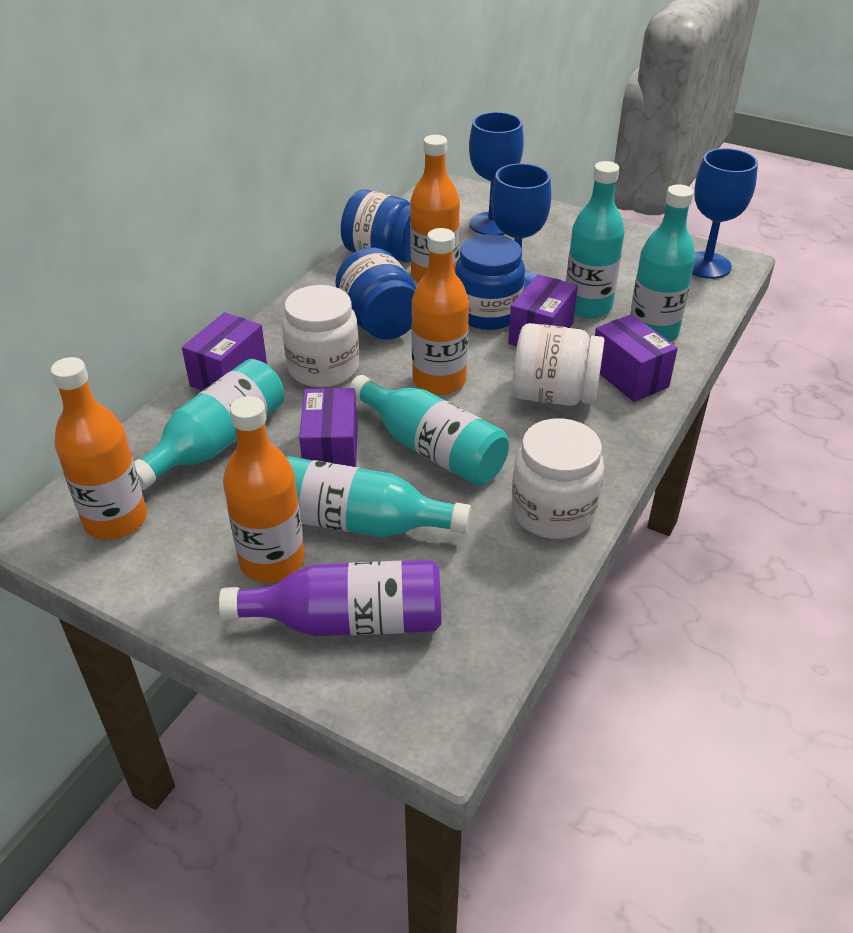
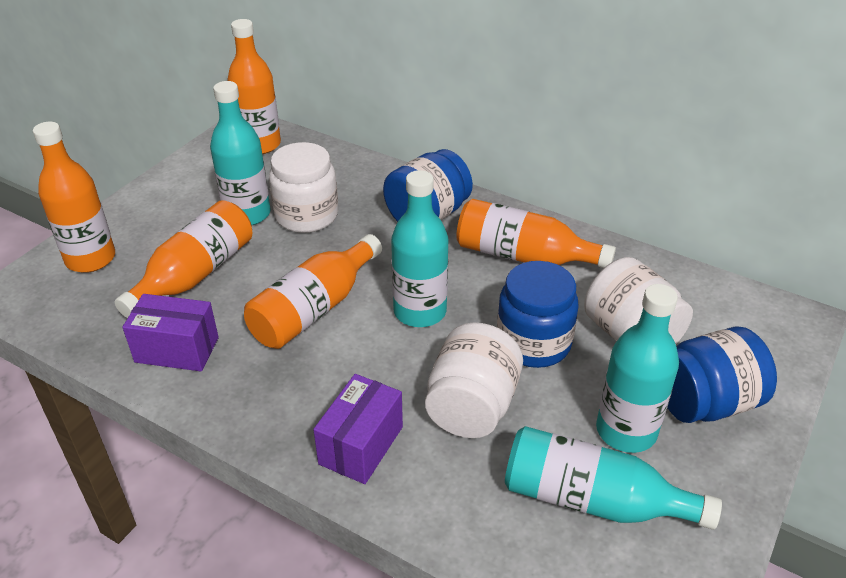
blue goblet: 3 -> 0
orange bottle: 4 -> 5
purple bottle: 1 -> 0
purple box: 4 -> 2
turquoise bottle: 5 -> 4

